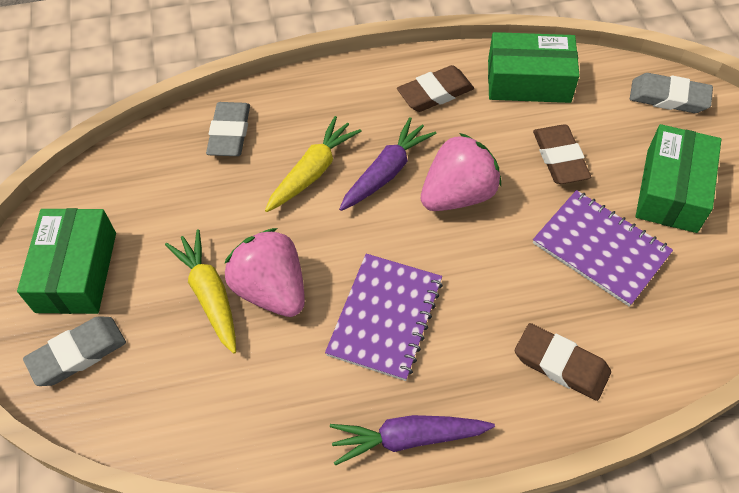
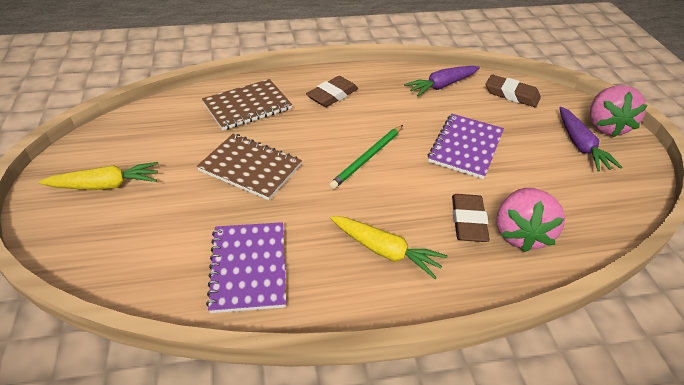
brown notebook: 0 -> 2
green box: 3 -> 0
green pencil: 0 -> 1
grey eraser: 3 -> 0

